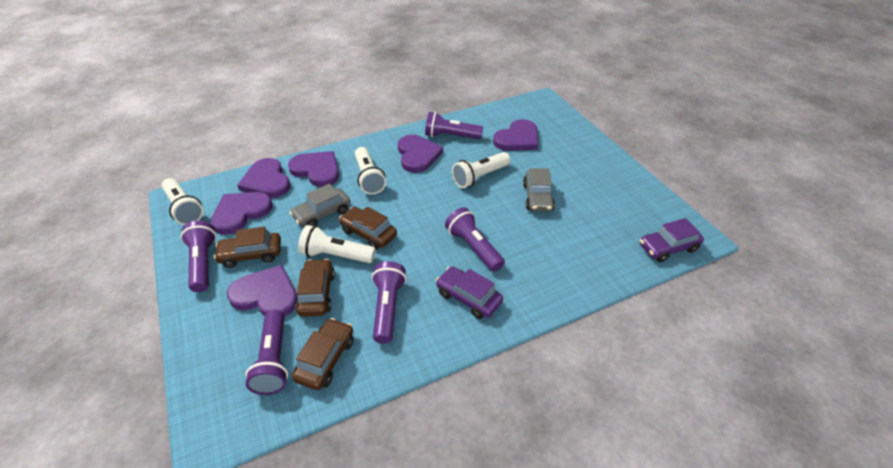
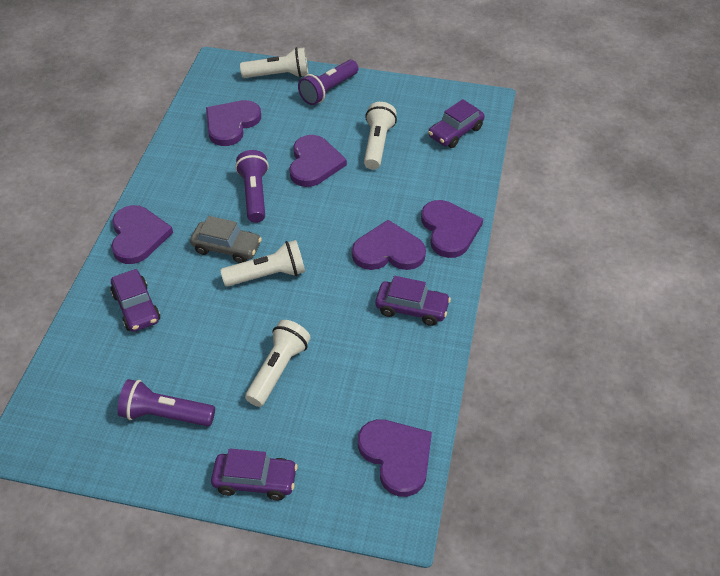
brown car: 4 -> 0
grey car: 2 -> 1
purple car: 2 -> 4
purple flashlight: 5 -> 3

